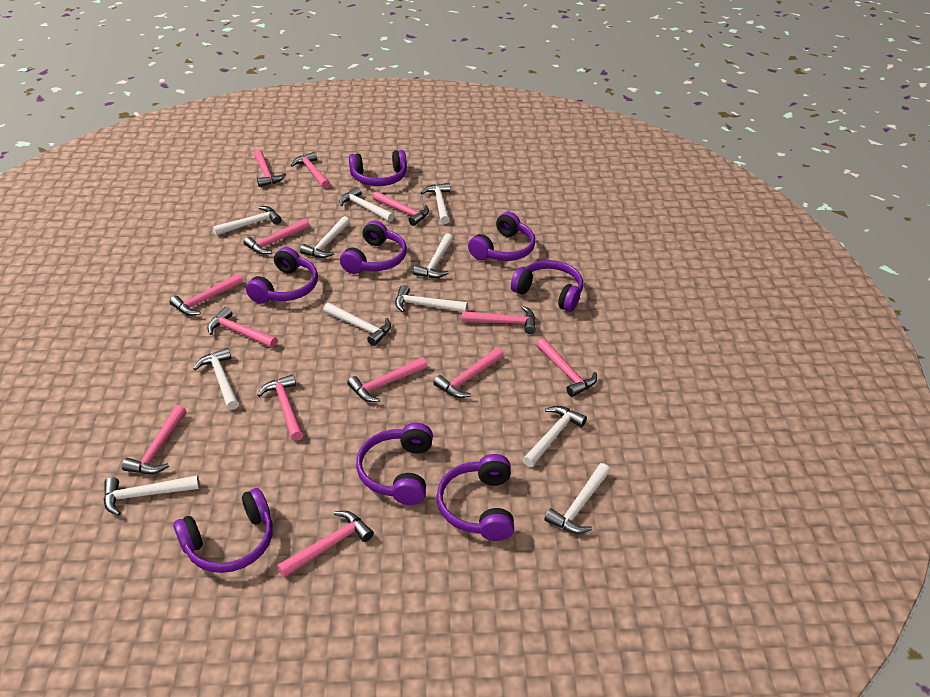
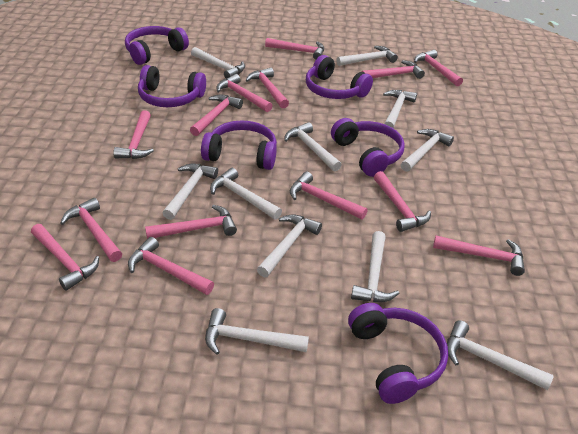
pink hammer: 13 -> 14
purple headphones: 8 -> 6

